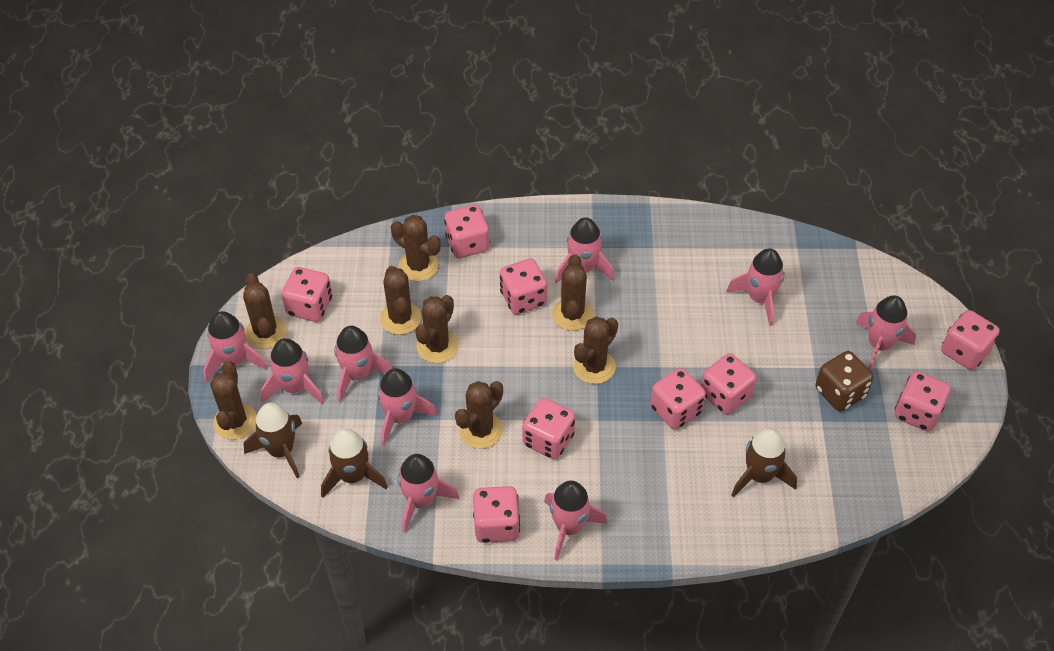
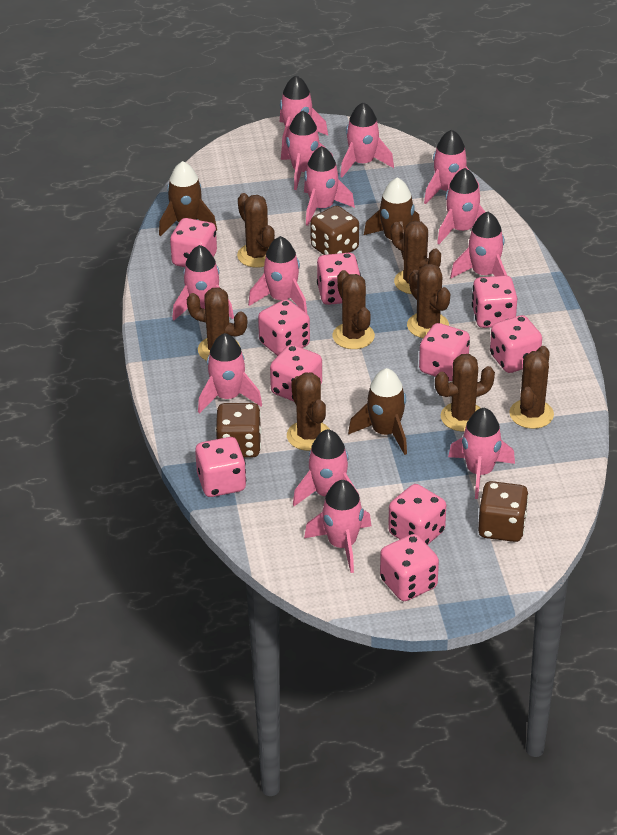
brown dice: 1 -> 3
pink dice: 9 -> 10
pink rocket: 9 -> 13

